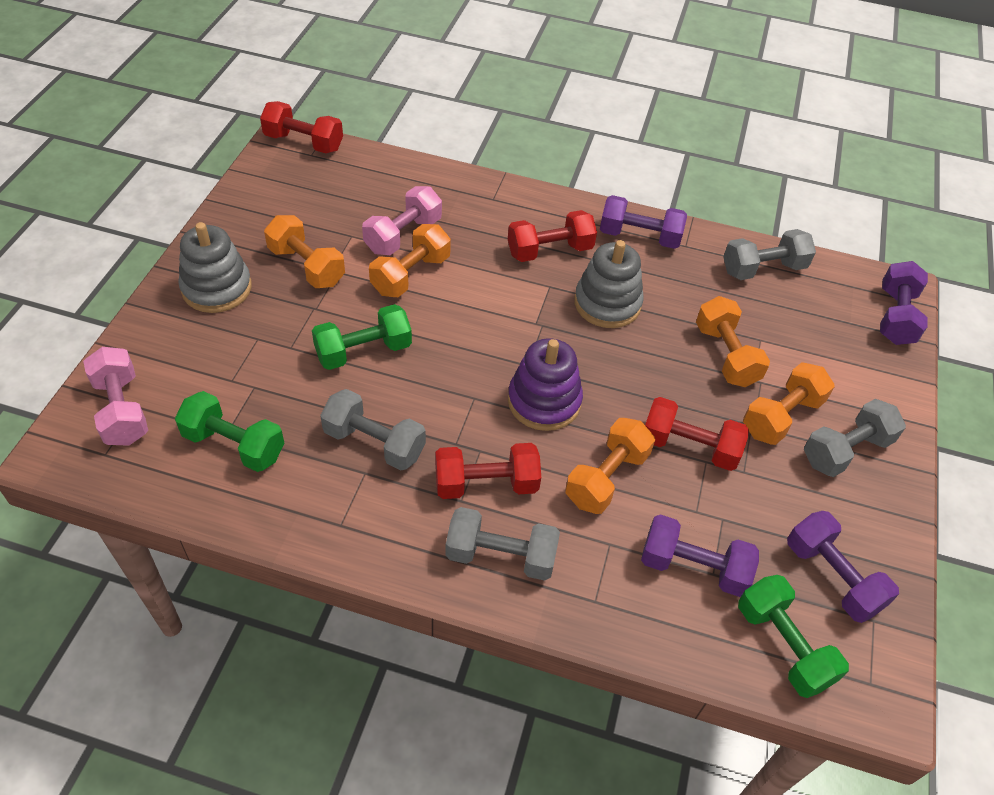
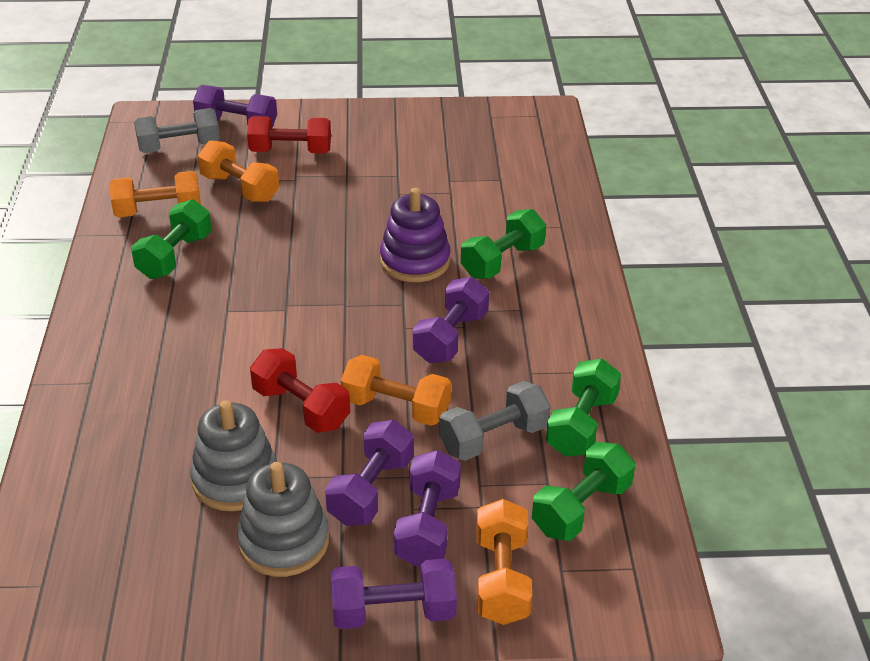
green dumbbell: 3 -> 4
grey dumbbell: 4 -> 2
orange dumbbell: 5 -> 4
pink dumbbell: 2 -> 0
purple dumbbell: 4 -> 5
red dumbbell: 4 -> 2

